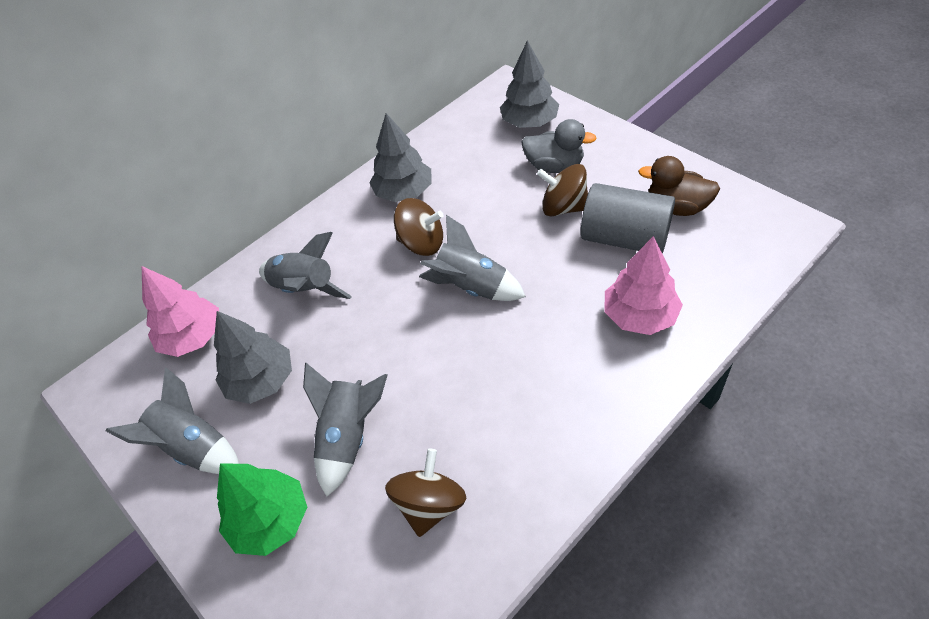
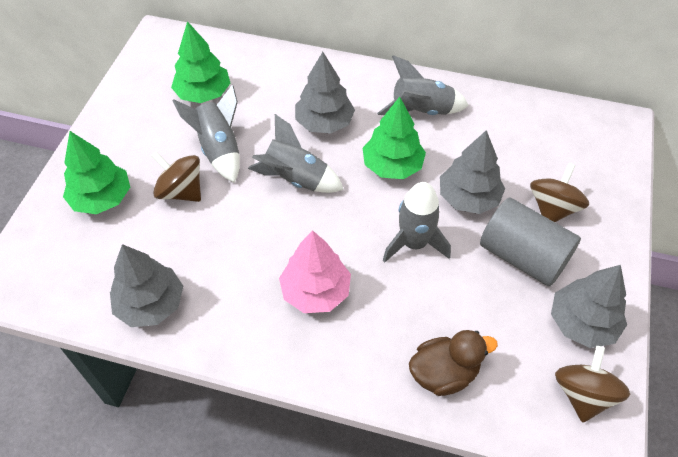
green tree: 1 -> 3
grey duck: 1 -> 0
grey tree: 3 -> 4
pink tree: 2 -> 1

